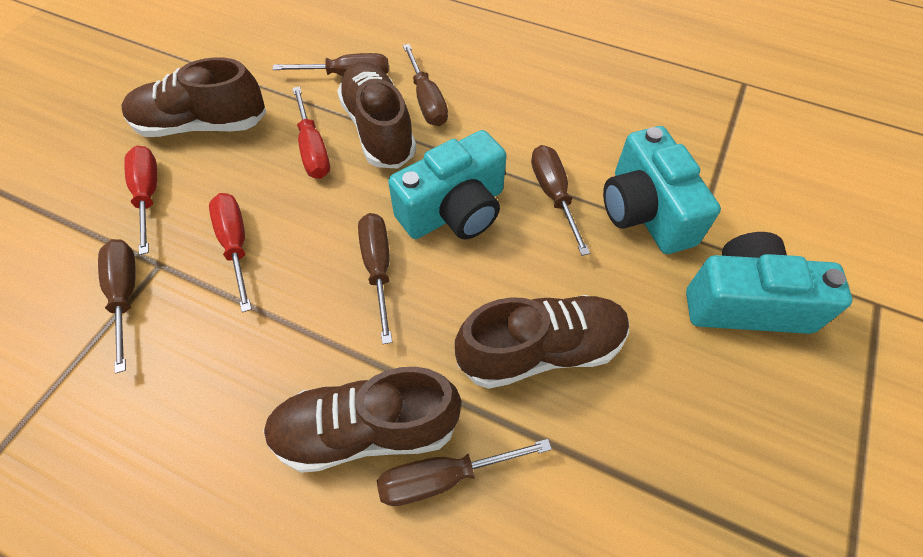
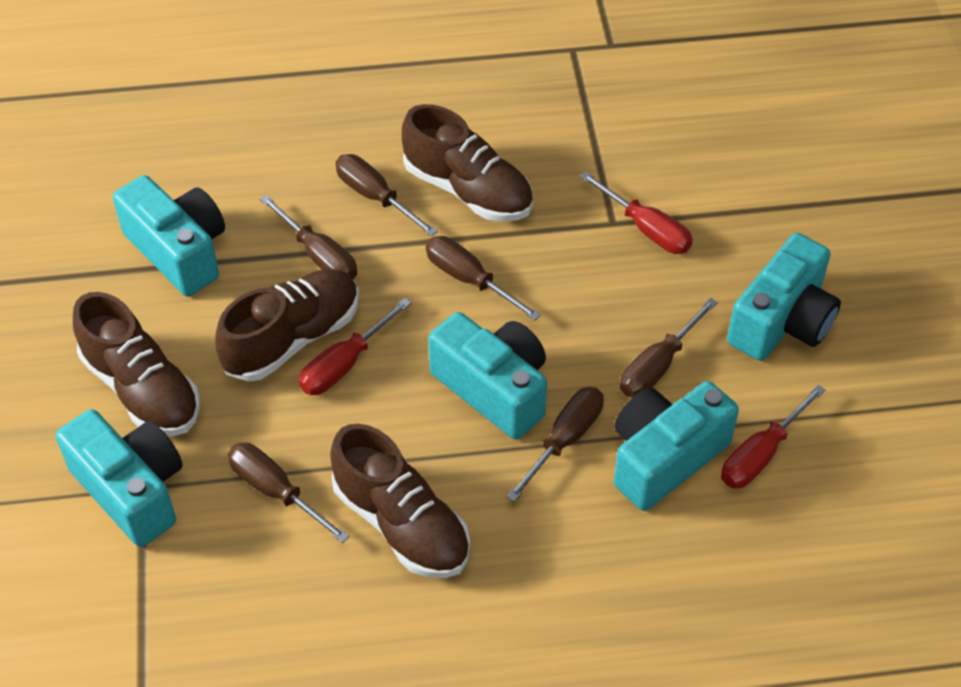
turquoise camera: 3 -> 5

